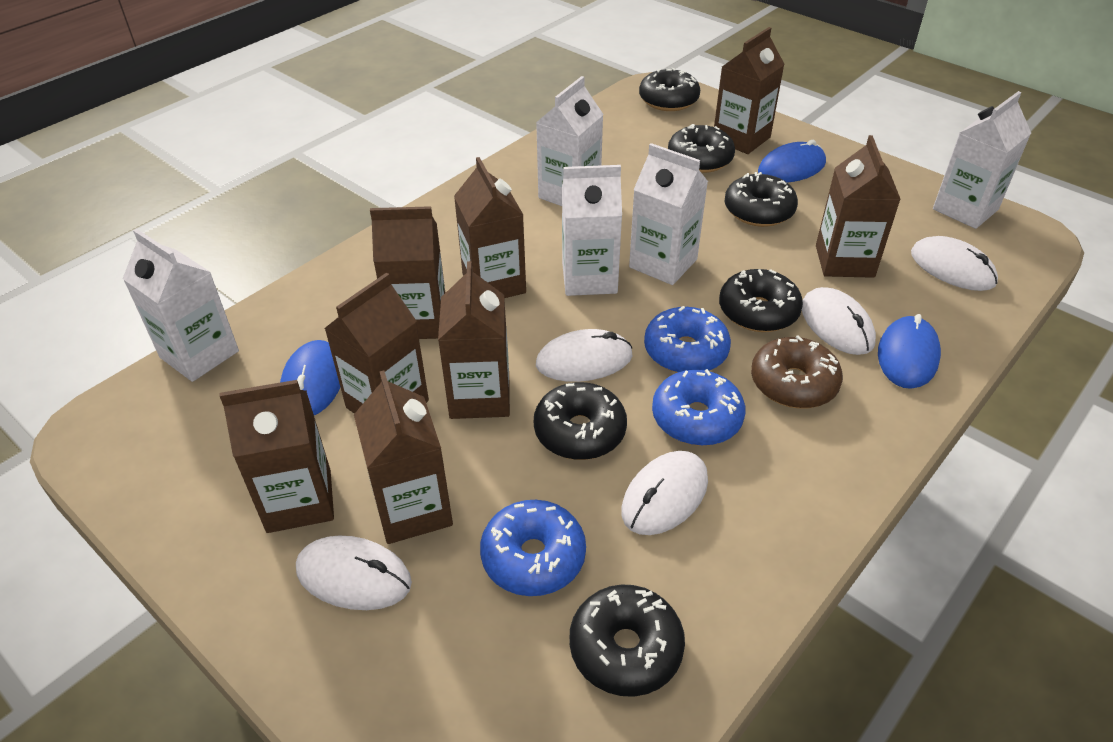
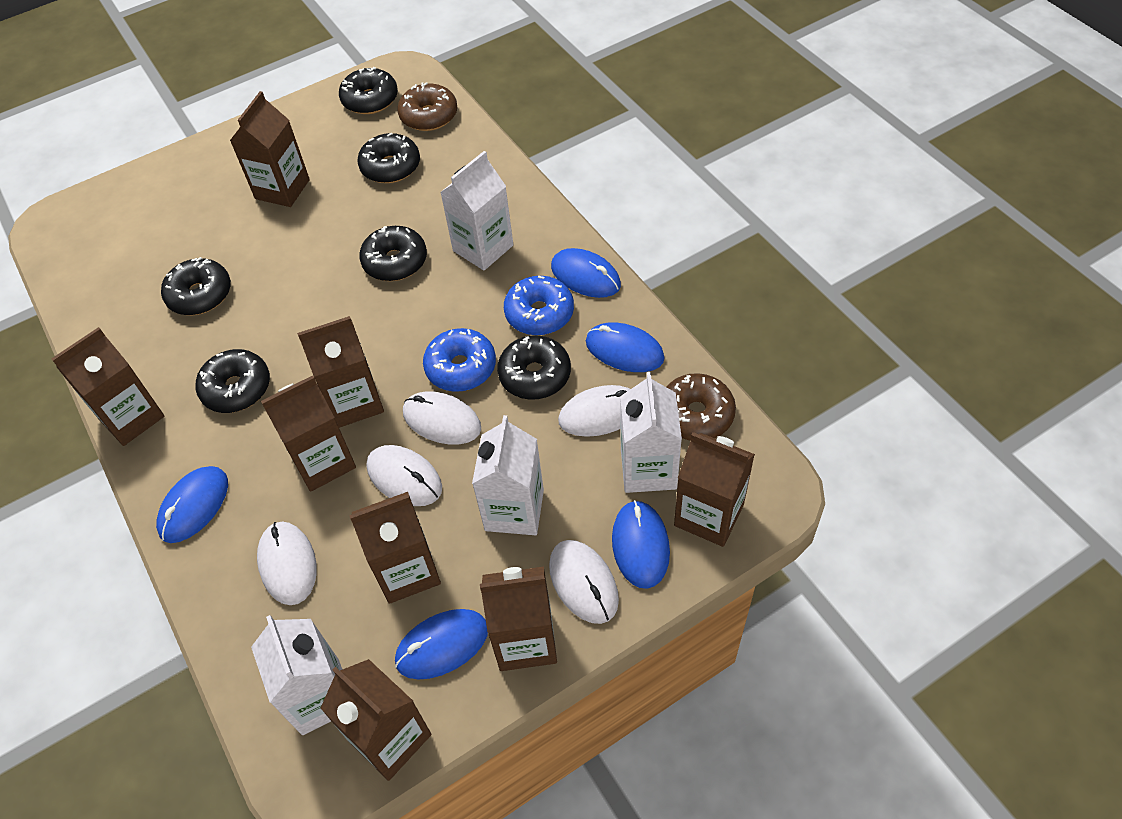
blue donut: 3 -> 2
blue mouse: 3 -> 5
brown donut: 1 -> 2
white carton: 5 -> 4

